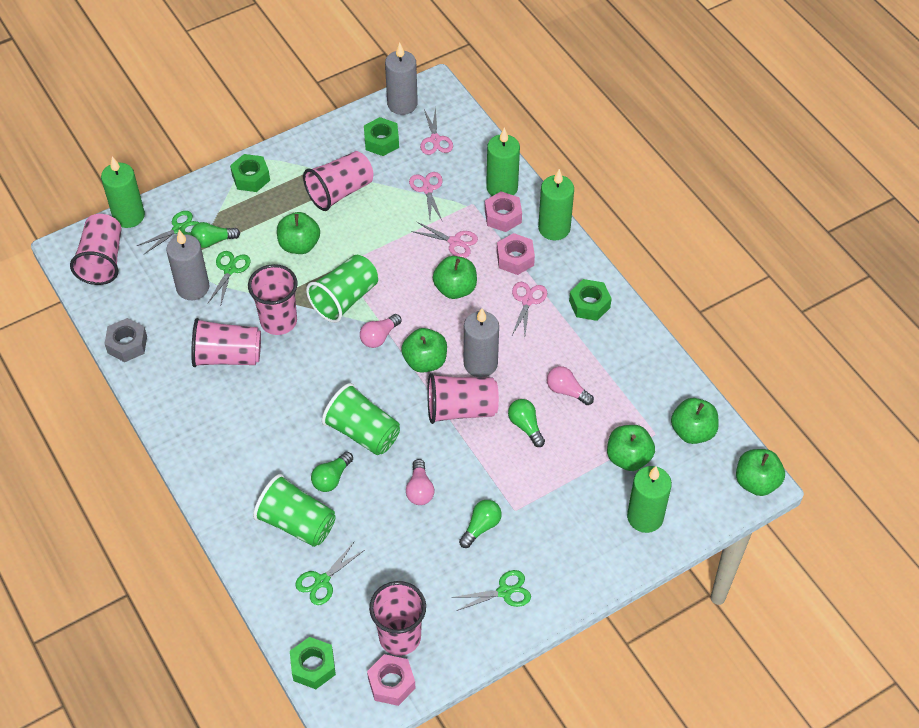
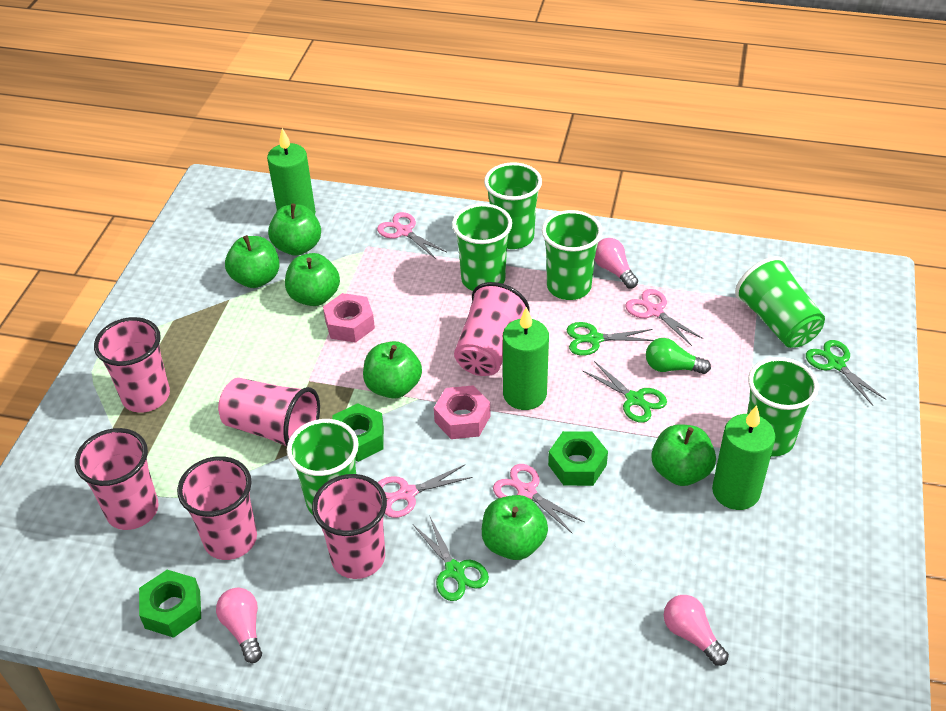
green candle: 4 -> 3
green cup: 3 -> 6
green light bulb: 4 -> 1
green nut: 4 -> 3
grey candle: 3 -> 0
grey nut: 1 -> 0
pink nut: 3 -> 2

